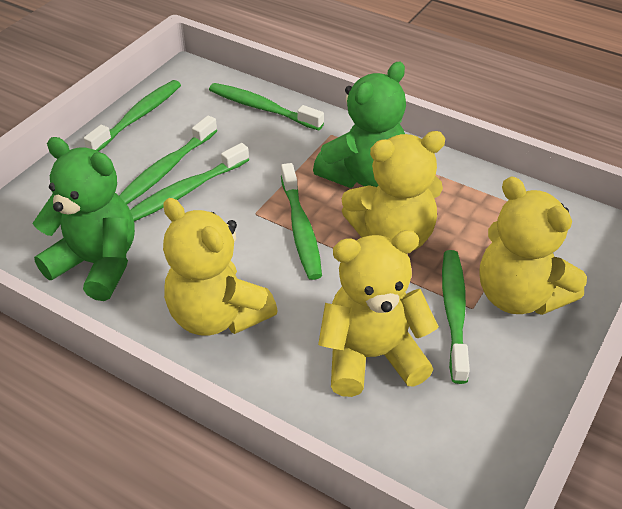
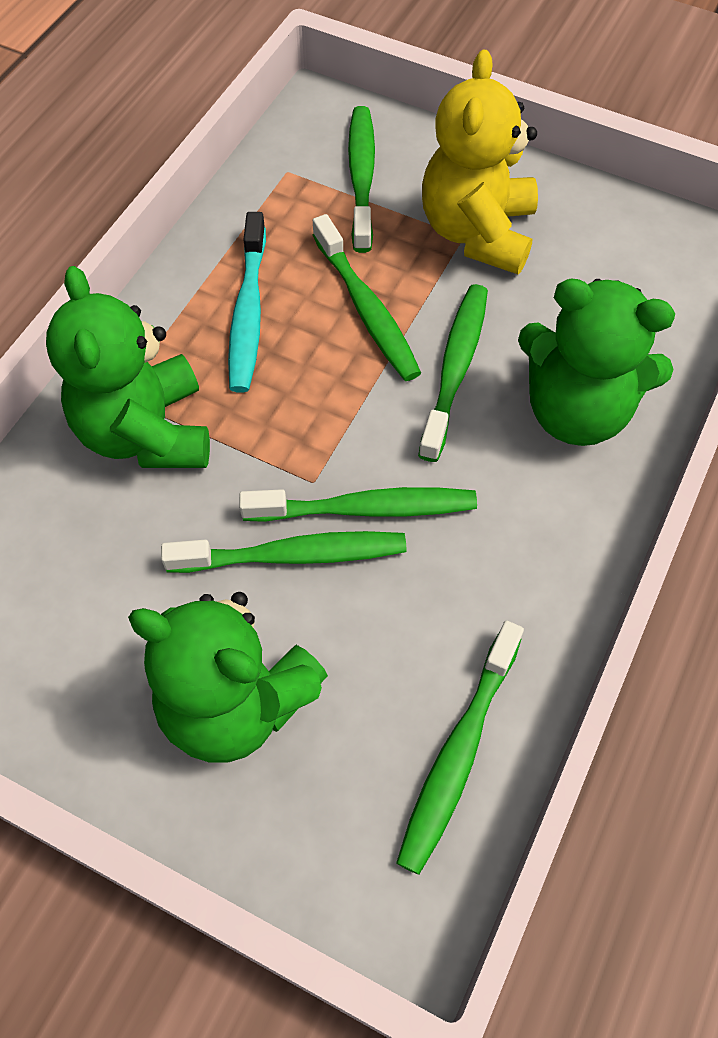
green teddy bear: 2 -> 3
turquoise toothbrush: 0 -> 1
yellow teddy bear: 4 -> 1

